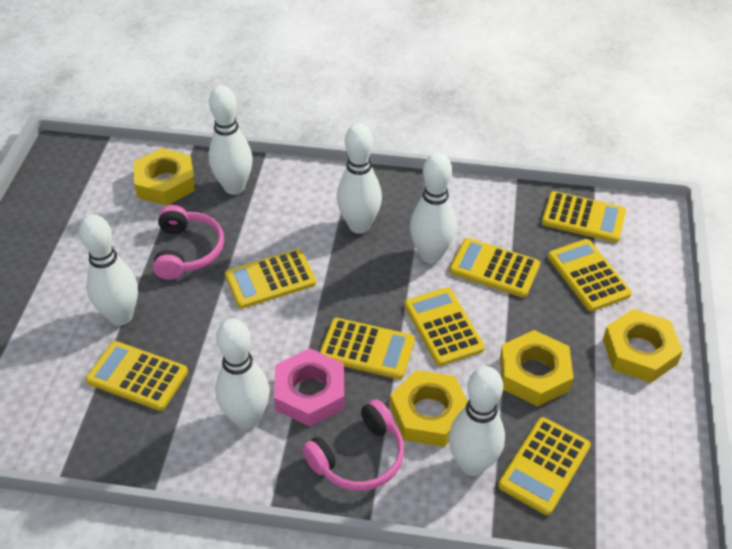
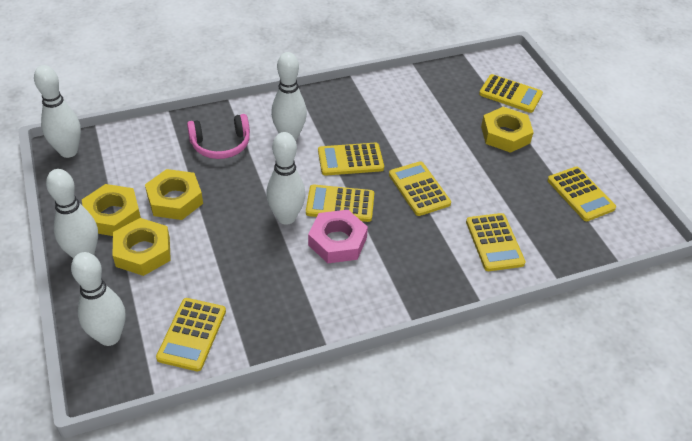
pink headphones: 2 -> 1
white bowling pin: 6 -> 5
yellow calculator: 8 -> 7

